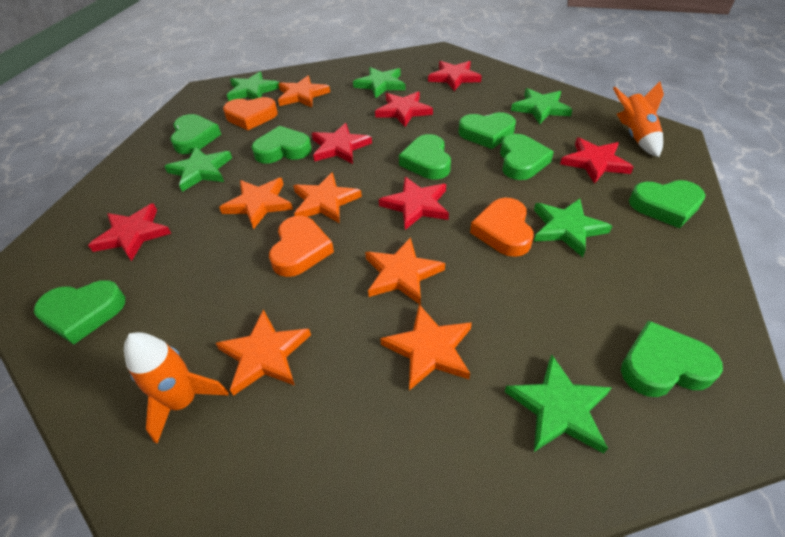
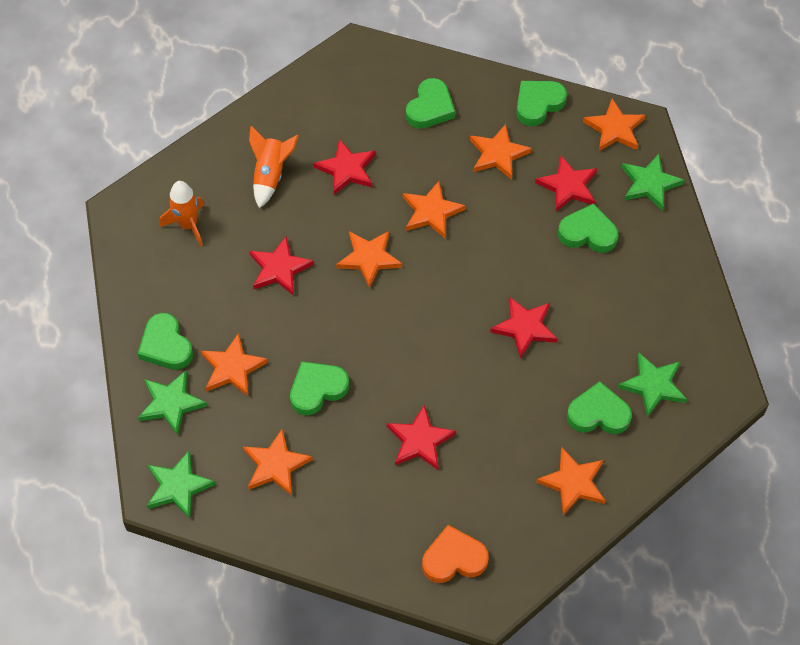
green heart: 8 -> 6
green star: 6 -> 4
orange heart: 3 -> 1
orange star: 6 -> 7
red star: 6 -> 5

